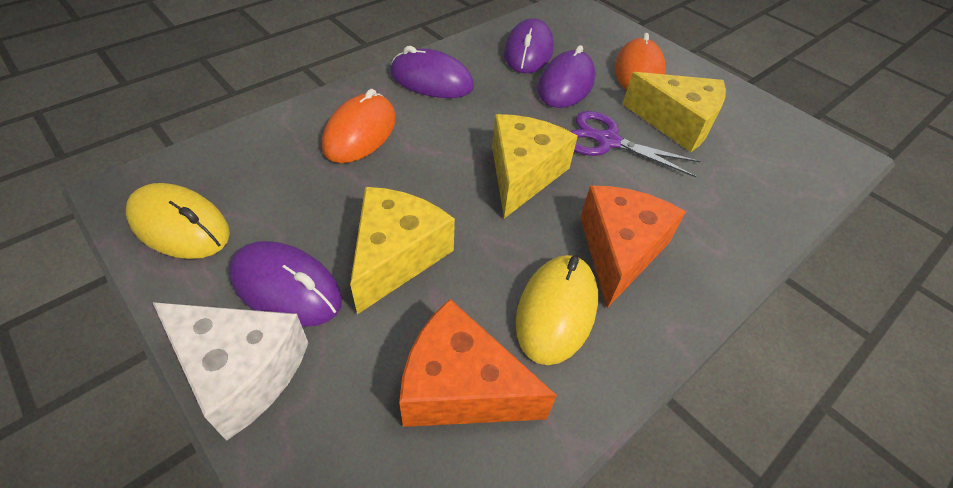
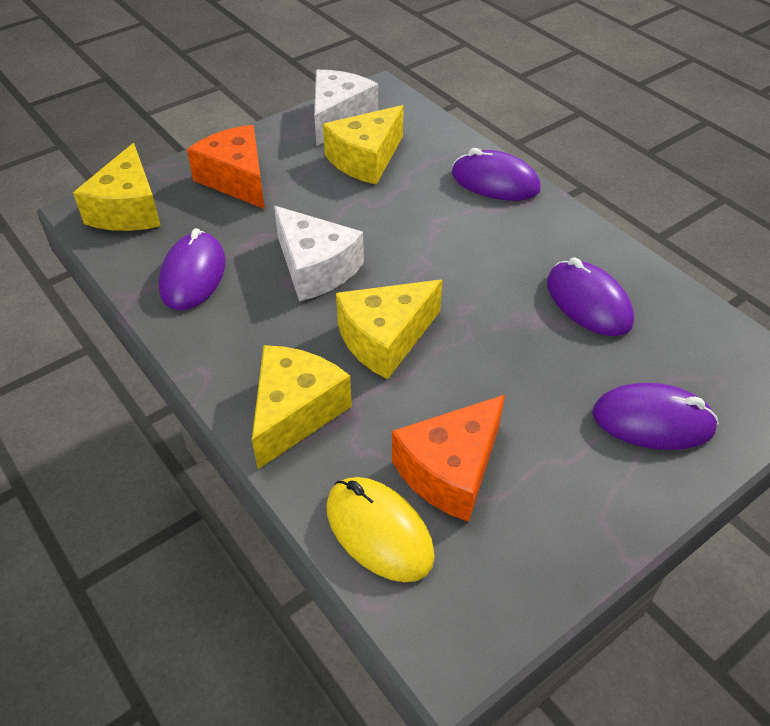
orange mouse: 2 -> 0
purple scissors: 1 -> 0
white cheese: 1 -> 2
yellow cheese: 3 -> 4
yellow mouse: 2 -> 1

